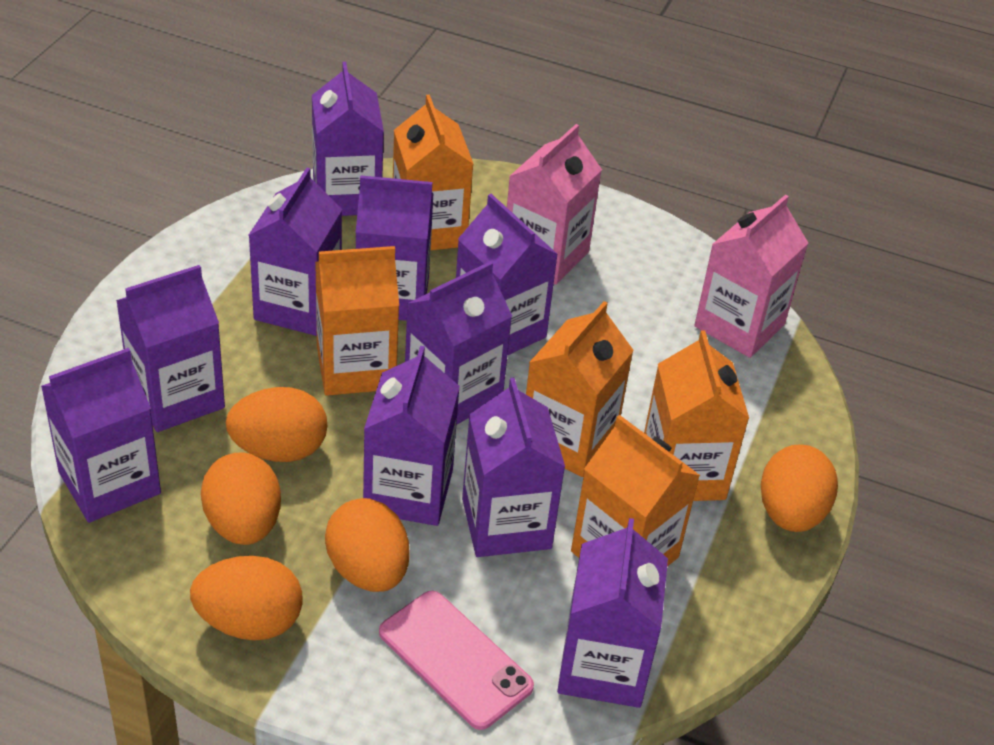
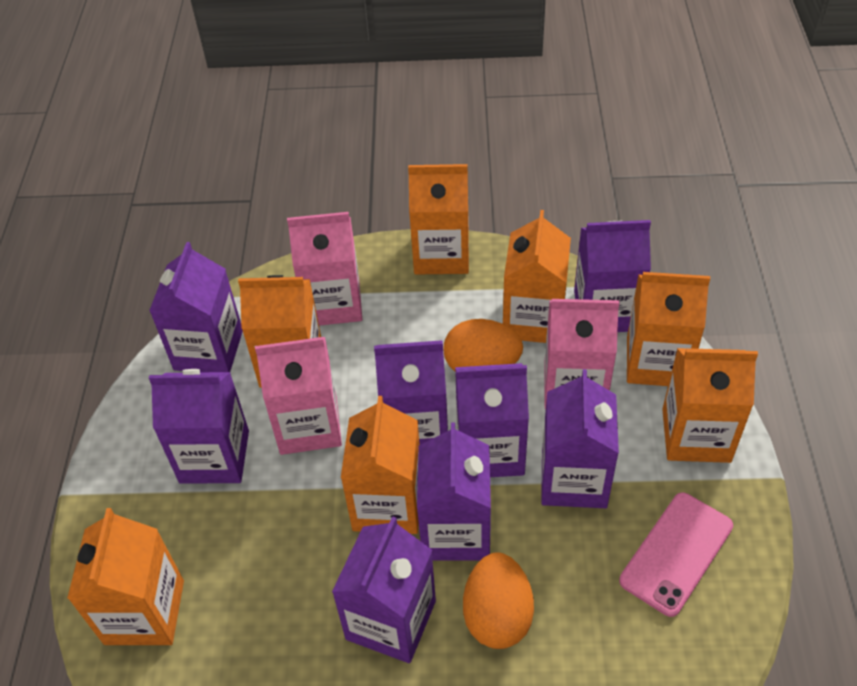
orange carton: 5 -> 7
orange egg: 5 -> 2
pink carton: 2 -> 3
purple carton: 10 -> 8

